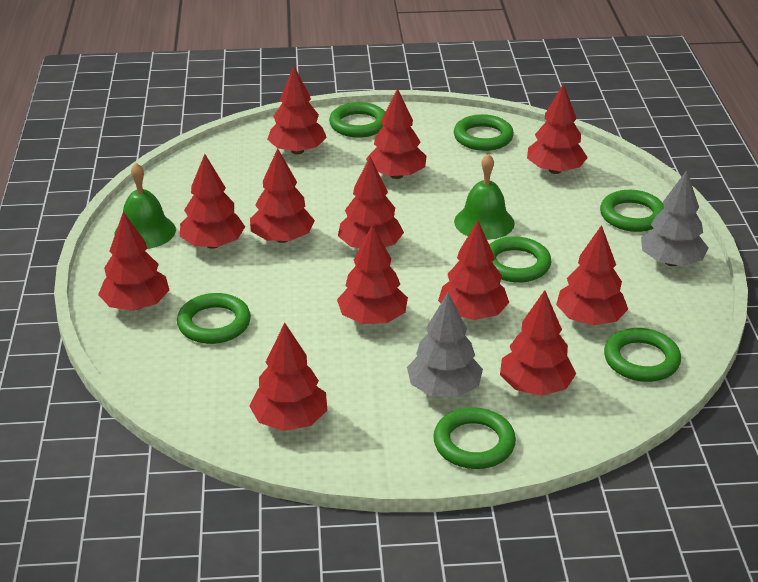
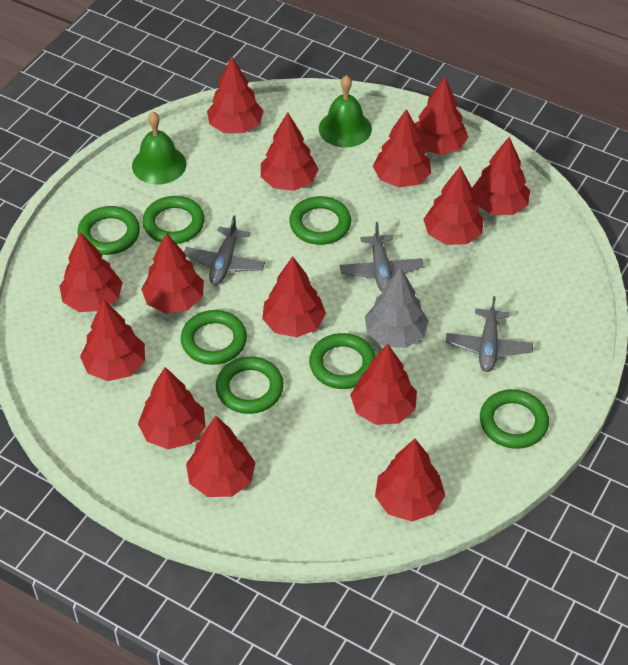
grey plane: 0 -> 3
grey tree: 2 -> 1
red tree: 12 -> 14

